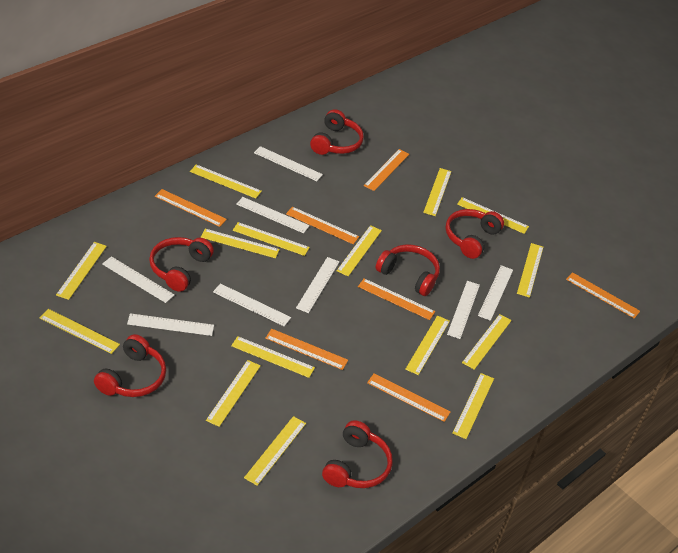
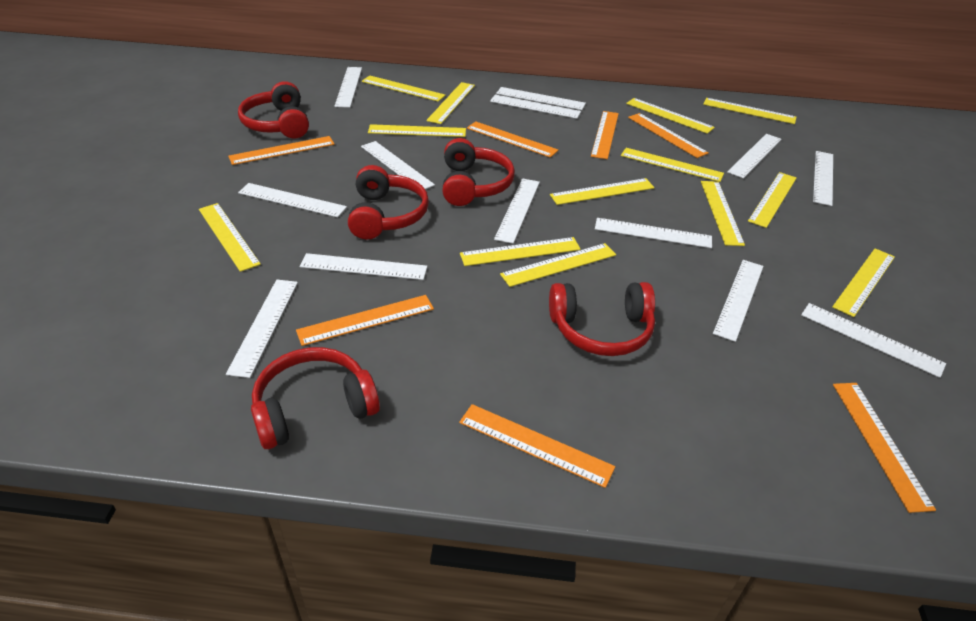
red headphones: 6 -> 5
white ruler: 8 -> 13
yellow ruler: 15 -> 13

